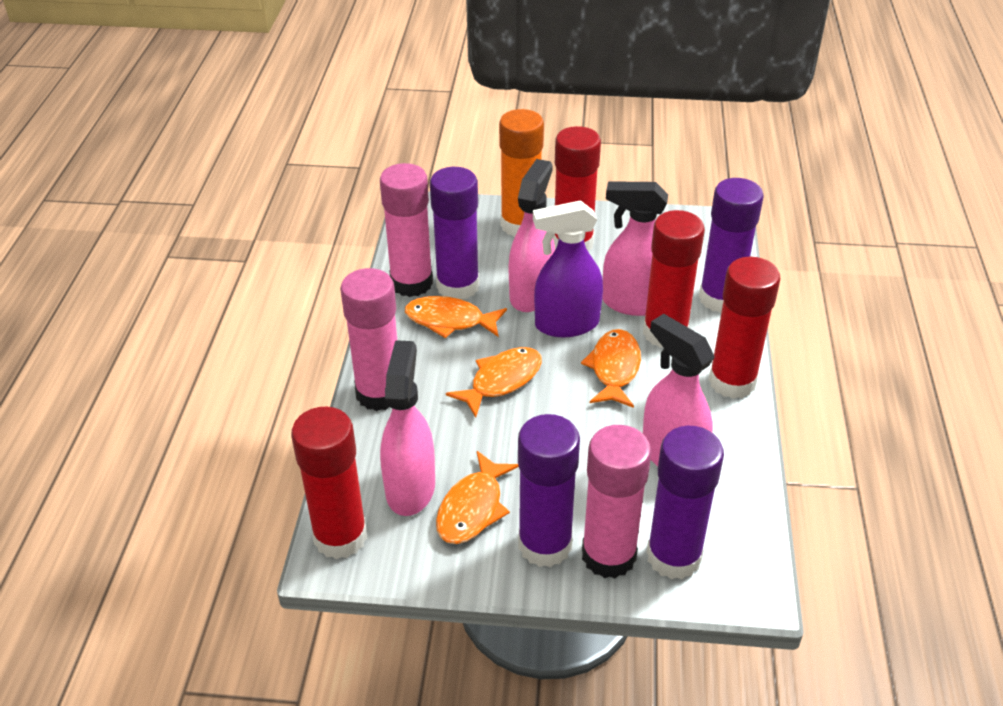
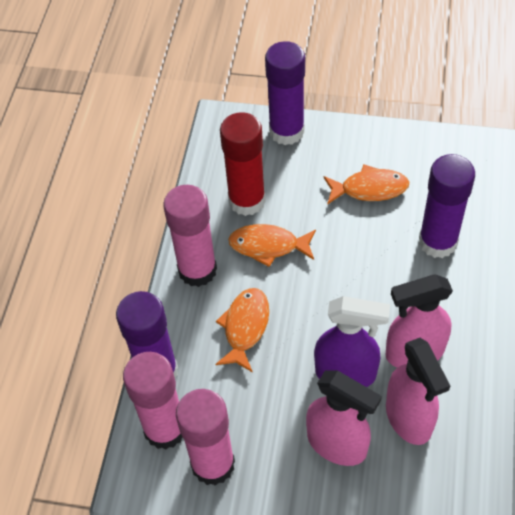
orange fish: 4 -> 3
orange glue stick: 1 -> 0
pink spray bottle: 4 -> 3
purple glue stick: 4 -> 3
red glue stick: 4 -> 1

